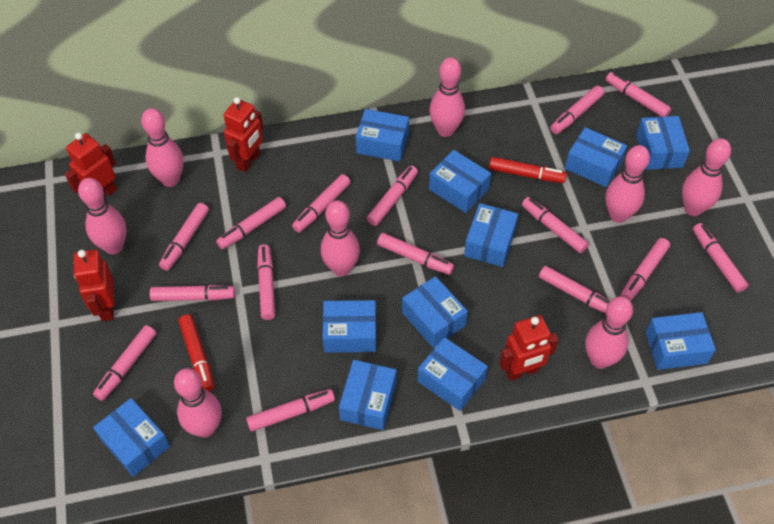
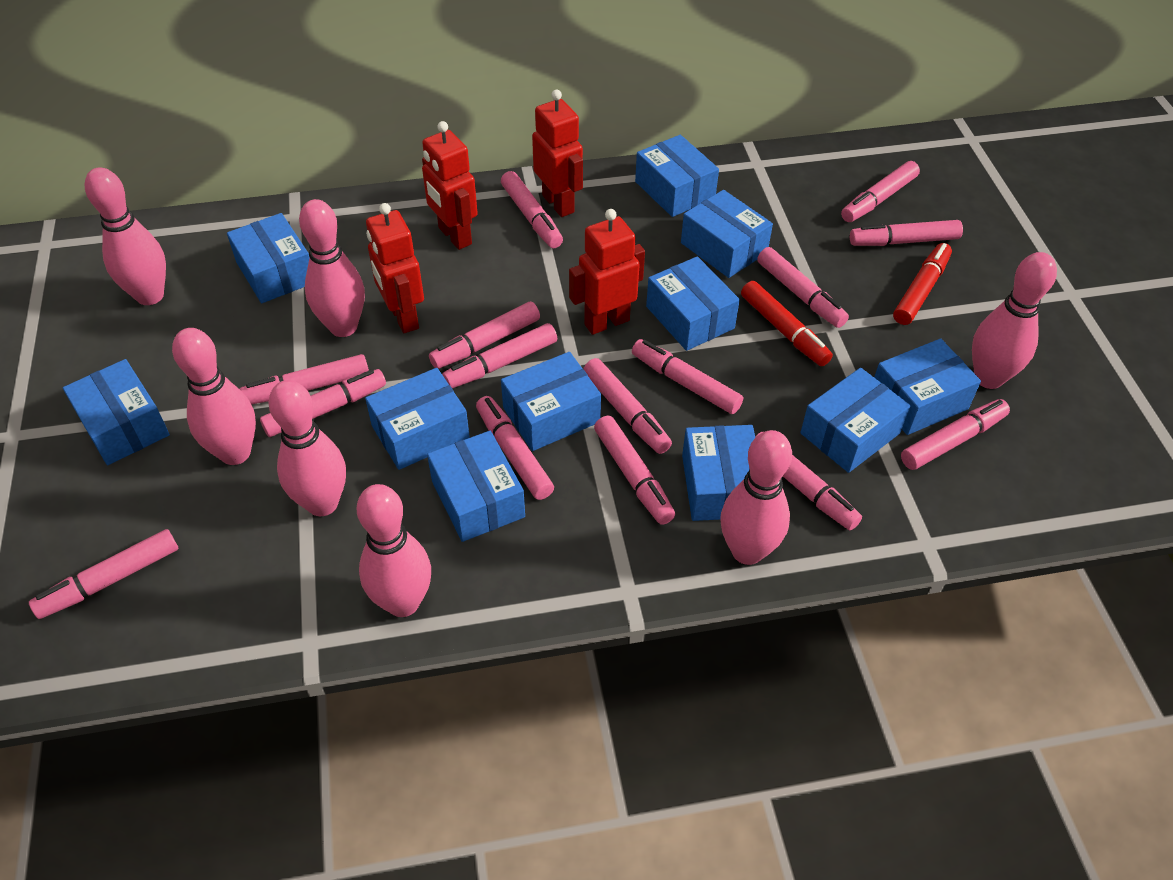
pink bowling pin: 8 -> 7

